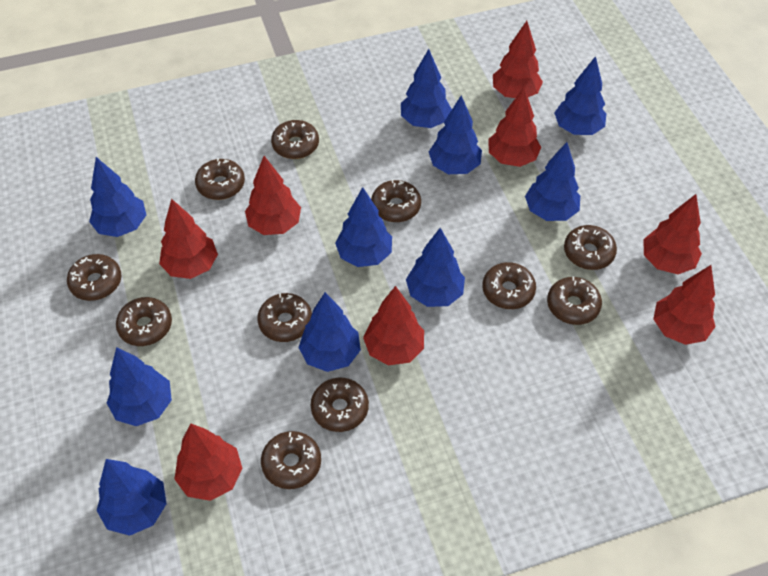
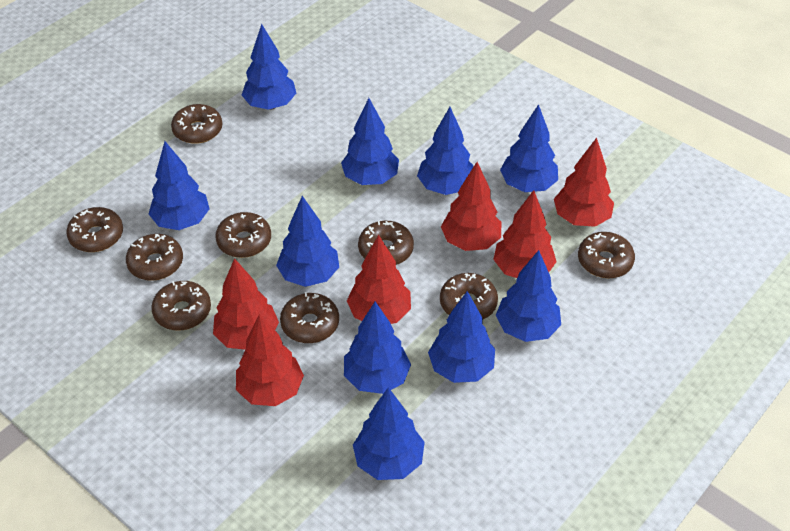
brown donut: 11 -> 9
red tree: 8 -> 6

